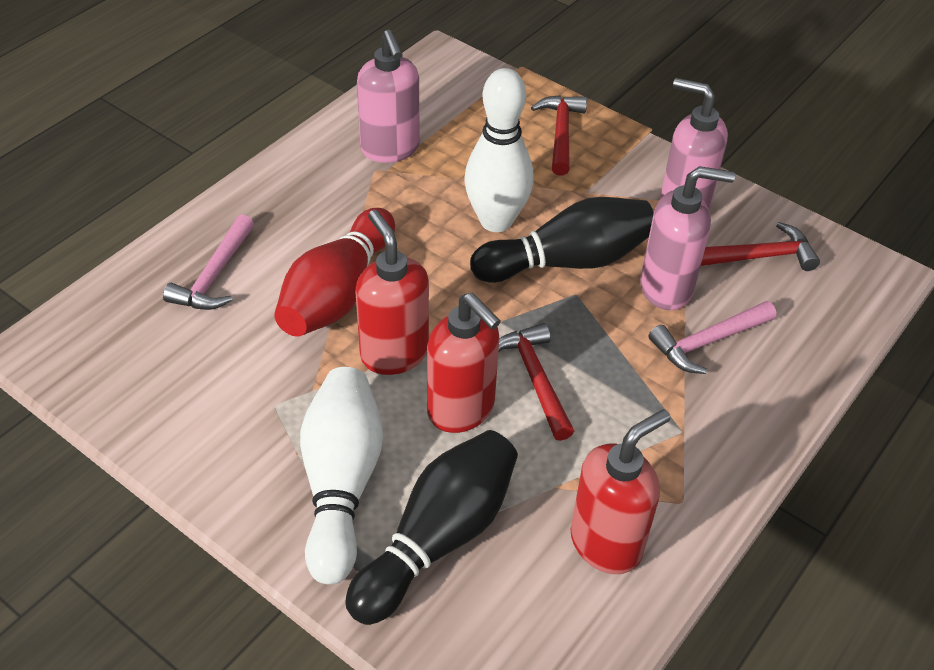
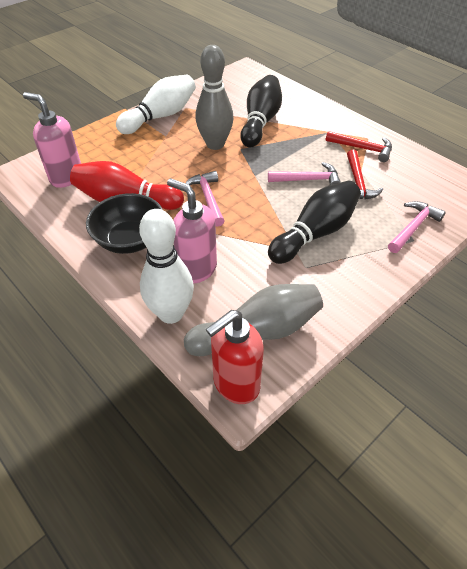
black bowl: 0 -> 1
grey bowling pin: 0 -> 2
pink hammer: 2 -> 3
pink soap dispenser: 3 -> 2
red hammer: 3 -> 2
red soap dispenser: 3 -> 1

